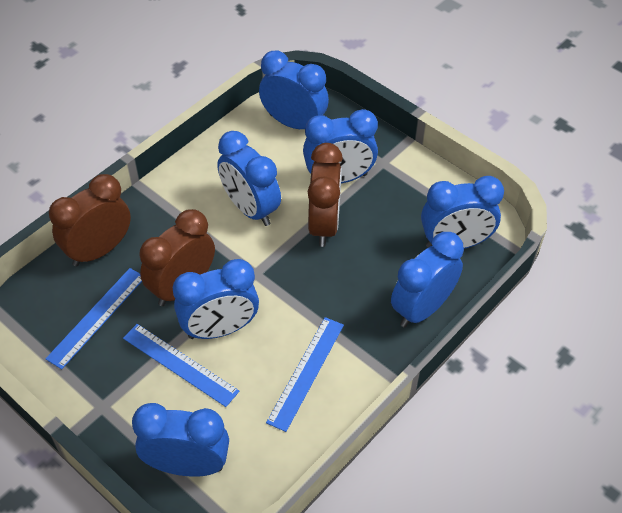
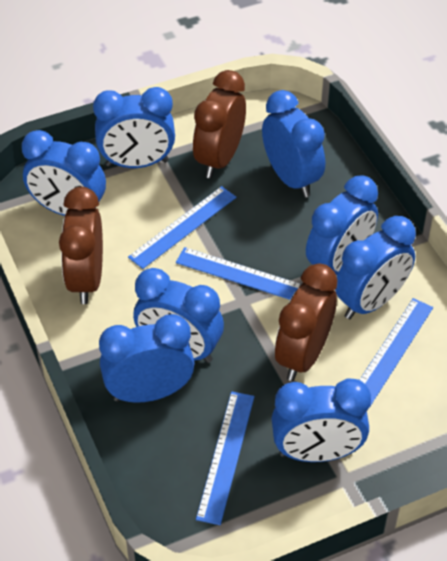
blue clock: 7 -> 8
blue ruler: 3 -> 4

